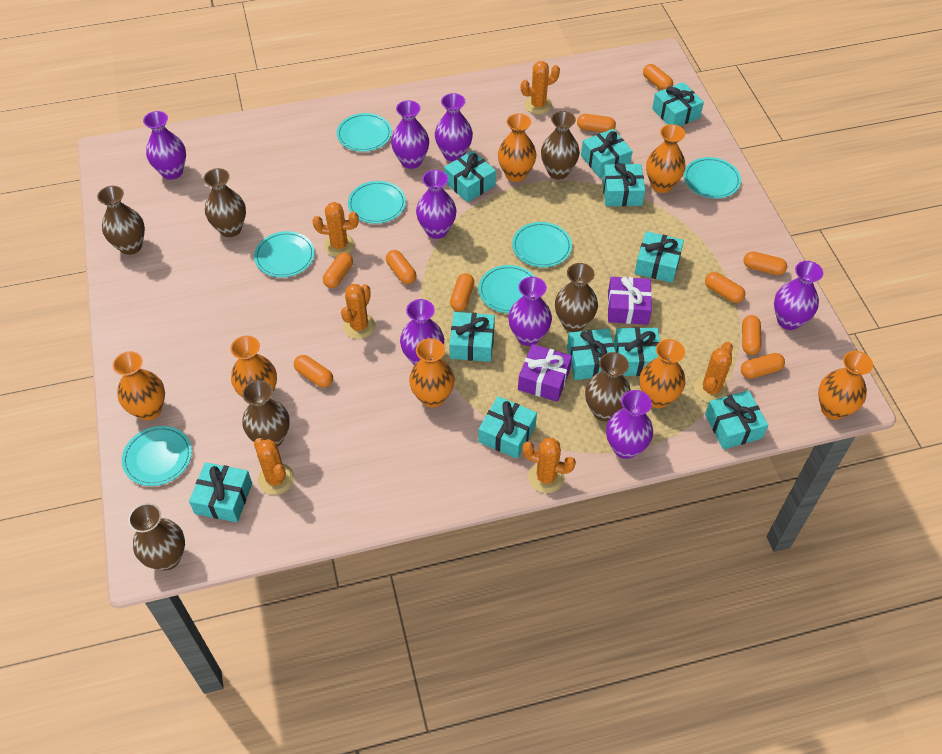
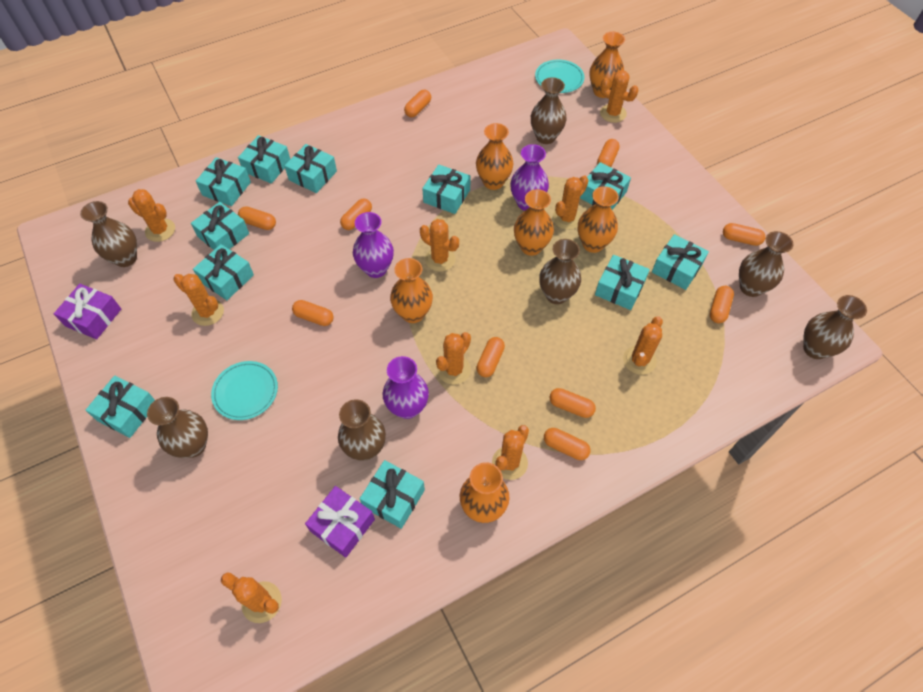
orange cactus: 6 -> 9
orange vase: 7 -> 6
purple vase: 8 -> 3
turquoise plate: 7 -> 2

